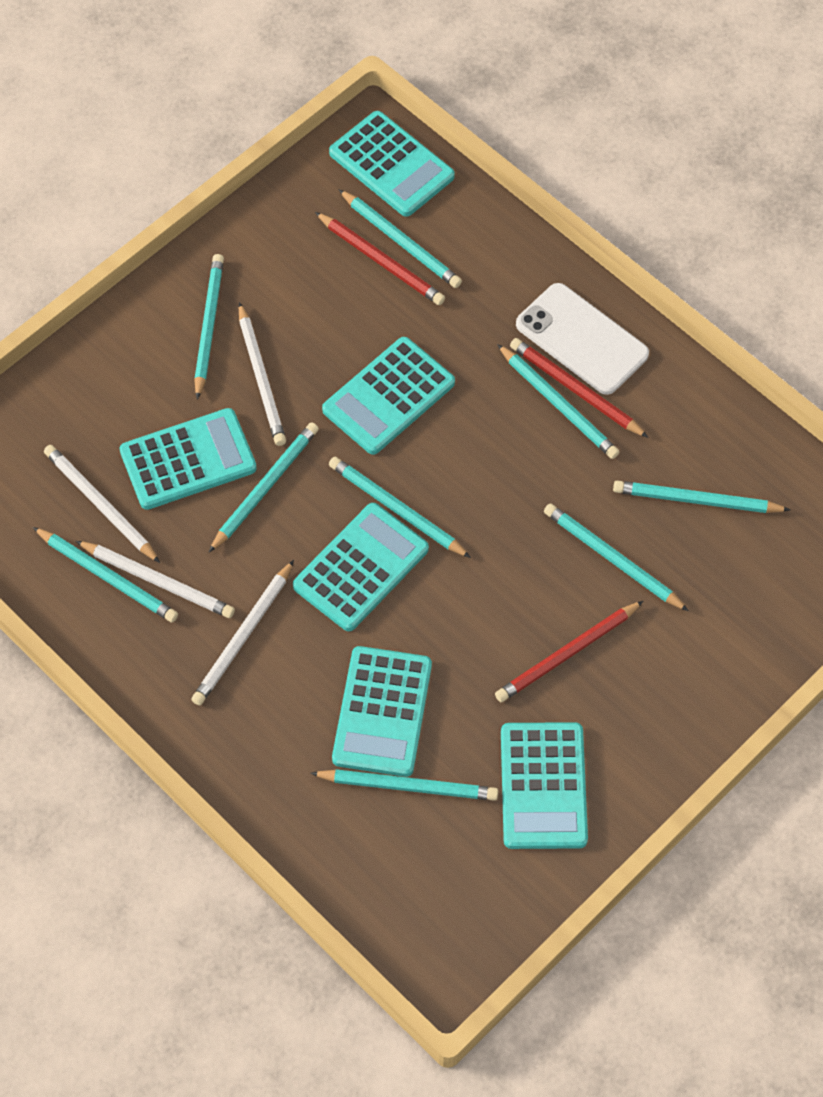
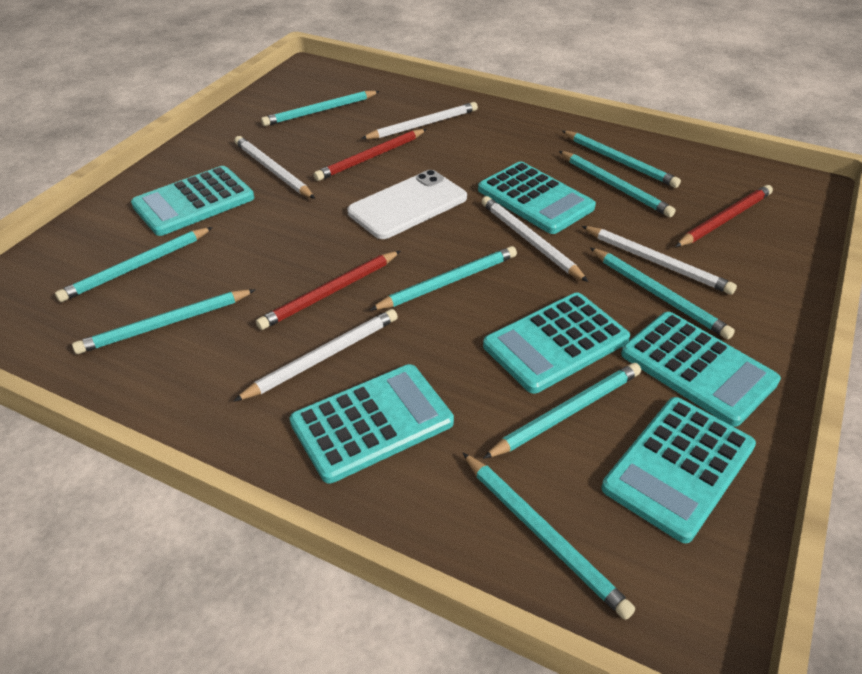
white pencil: 4 -> 5

